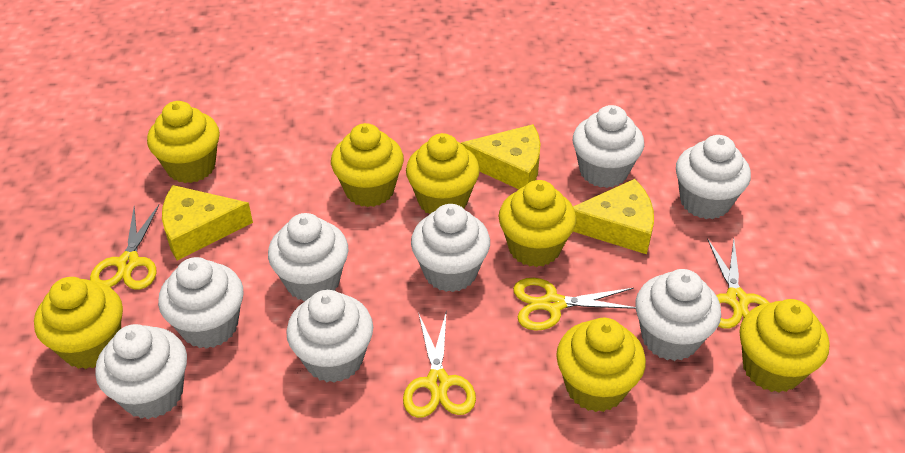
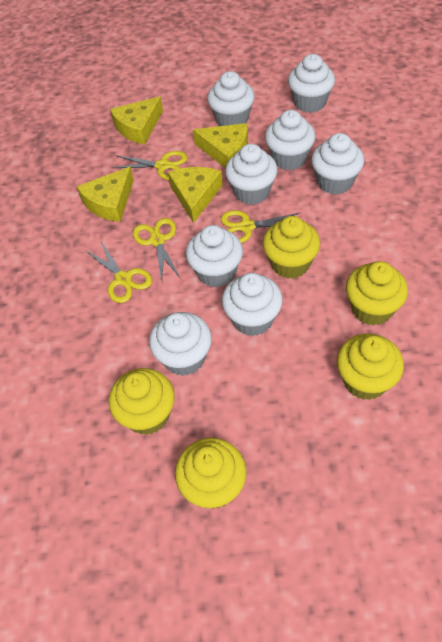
yellow cheese: 3 -> 4
yellow cupcake: 7 -> 5

